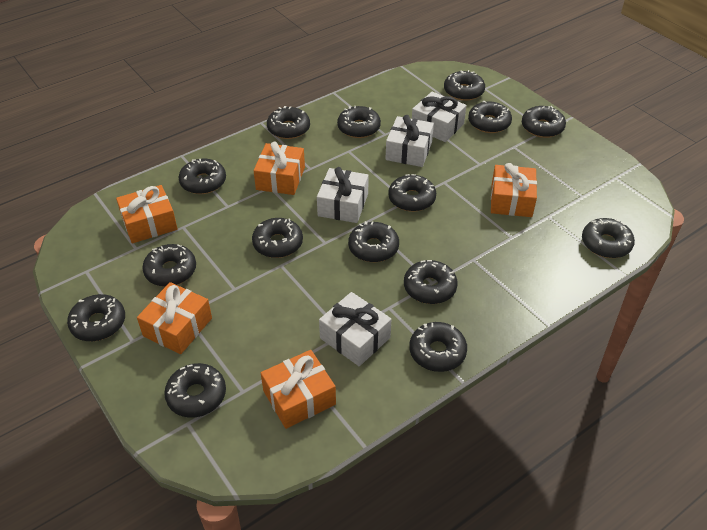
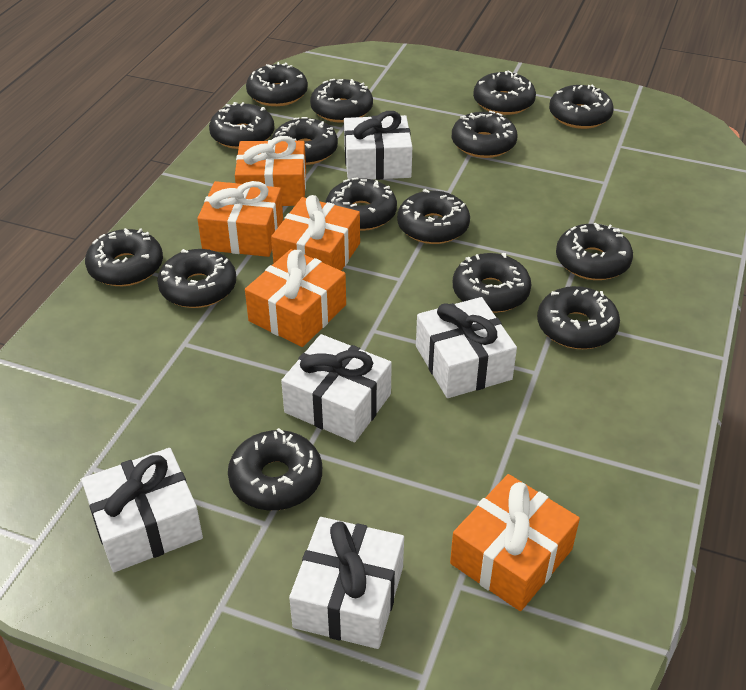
white gift: 4 -> 5

